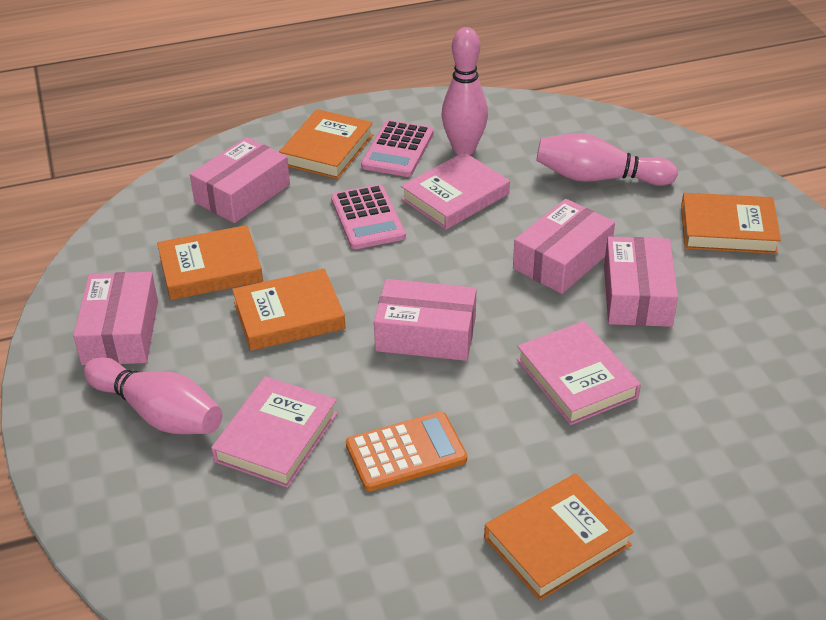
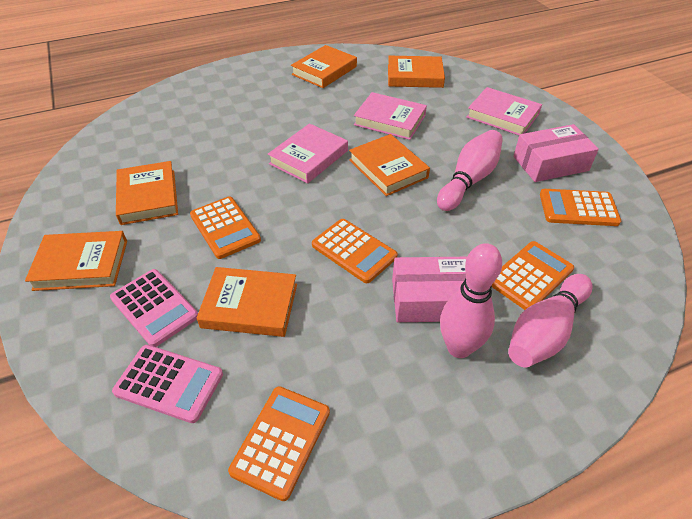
orange book: 5 -> 6
orange calculator: 1 -> 5
pink box: 5 -> 2

